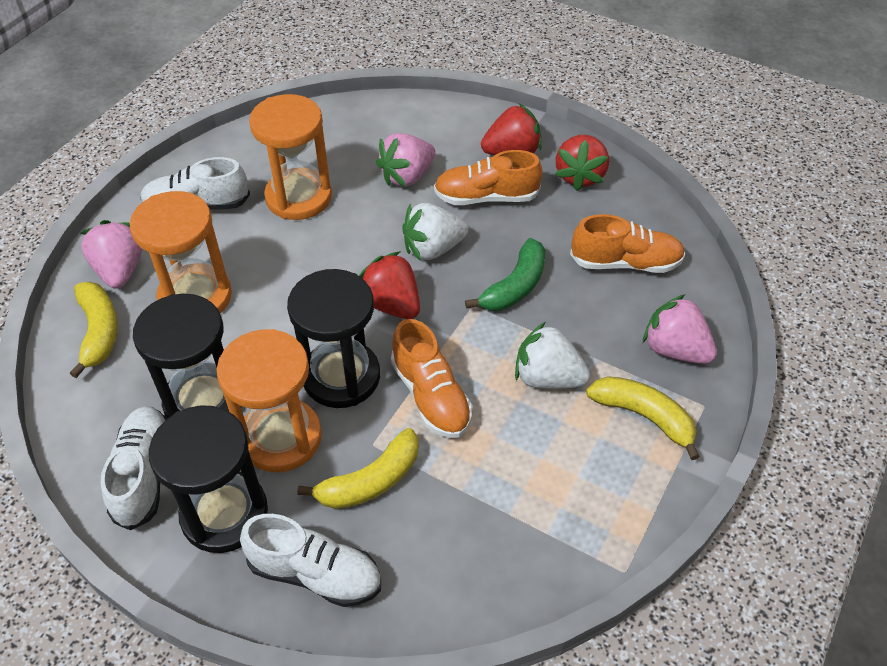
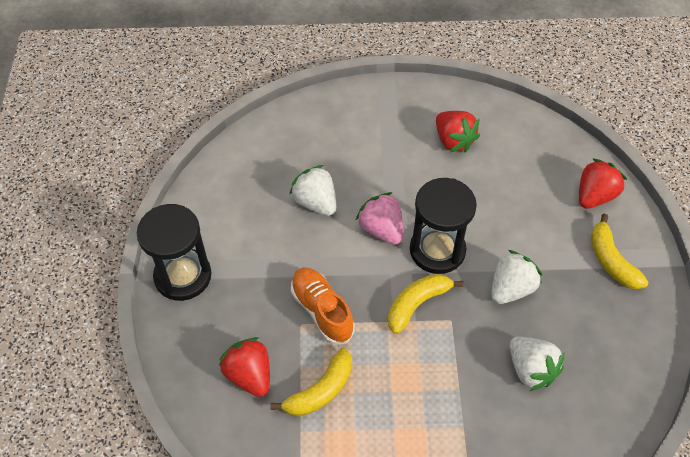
black hourglass: 3 -> 2
green banana: 1 -> 0
orange hourglass: 3 -> 0
orange shoe: 3 -> 1
pink strawberry: 3 -> 1
white shoe: 3 -> 0
white strawberry: 2 -> 3

